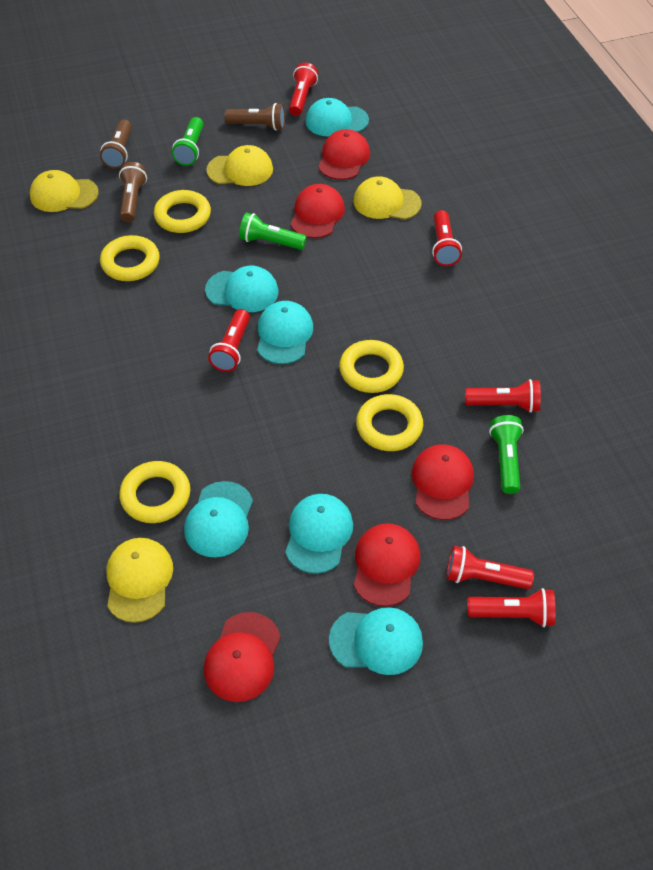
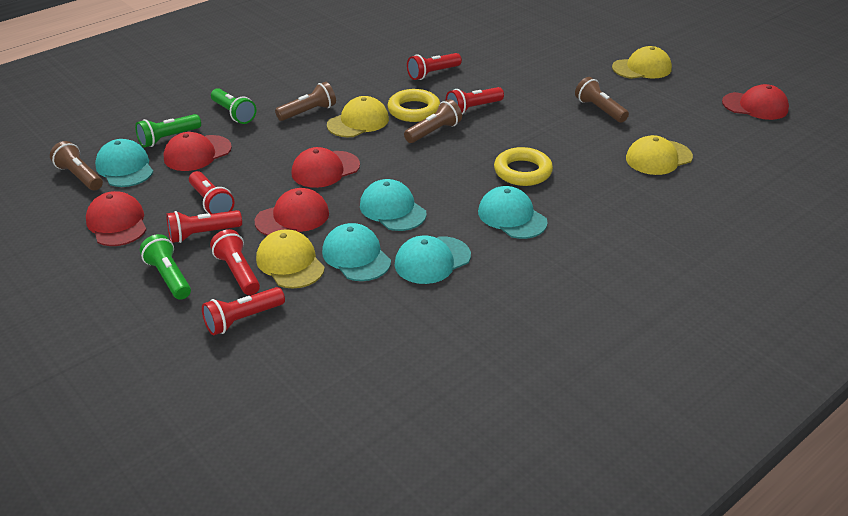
brown flashlight: 3 -> 4
turquoise cap: 6 -> 5
yellow ring: 5 -> 2

